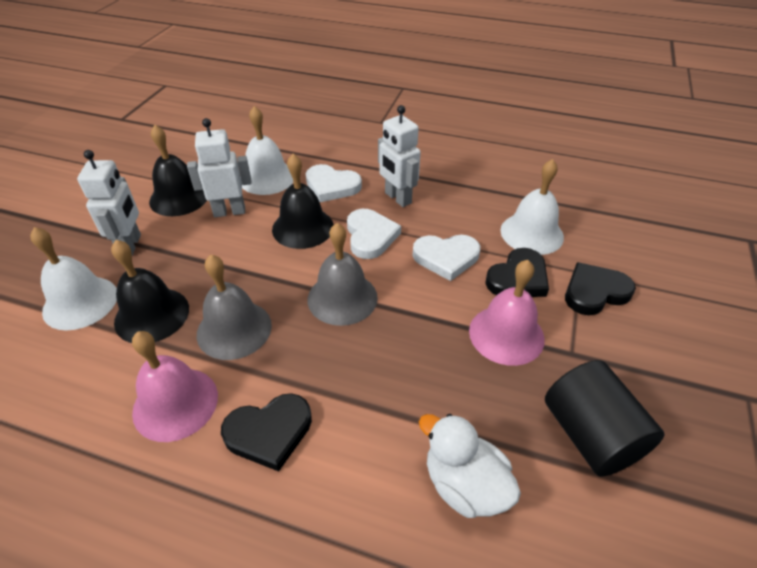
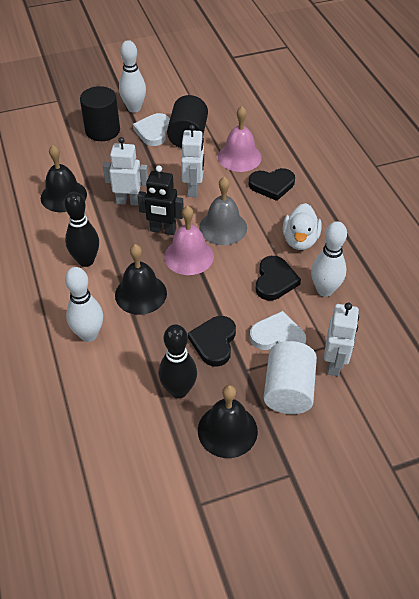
black bowling pin: 0 -> 2
black cylinder: 1 -> 2
black robot: 0 -> 1
grey bell: 2 -> 1
white bell: 3 -> 0
white bowling pin: 0 -> 3
white cylinder: 0 -> 1
white heart: 3 -> 2

